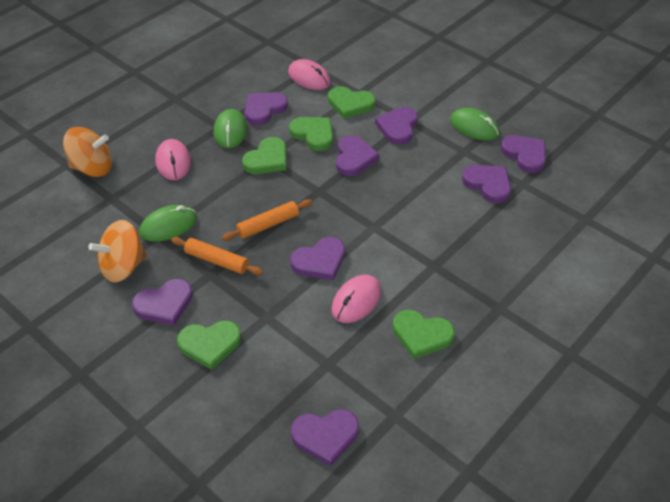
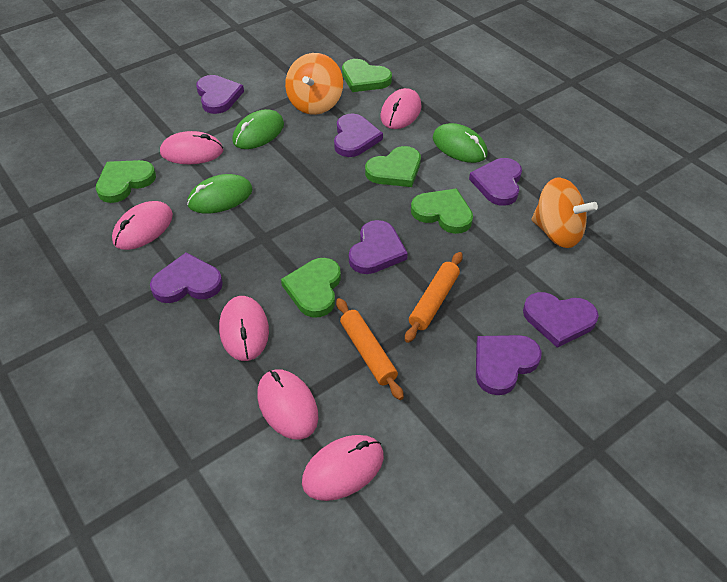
pink mouse: 3 -> 6
purple heart: 8 -> 7

